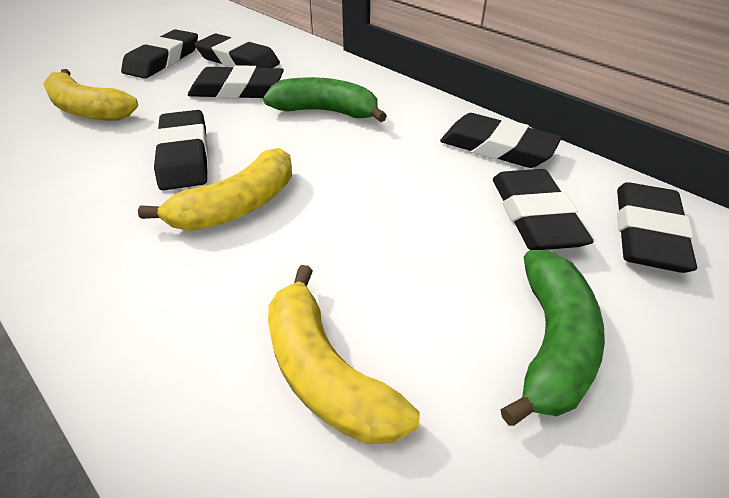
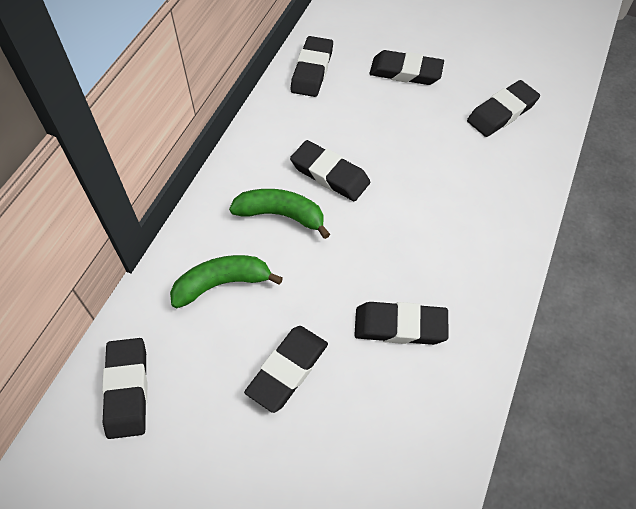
yellow banana: 3 -> 0

